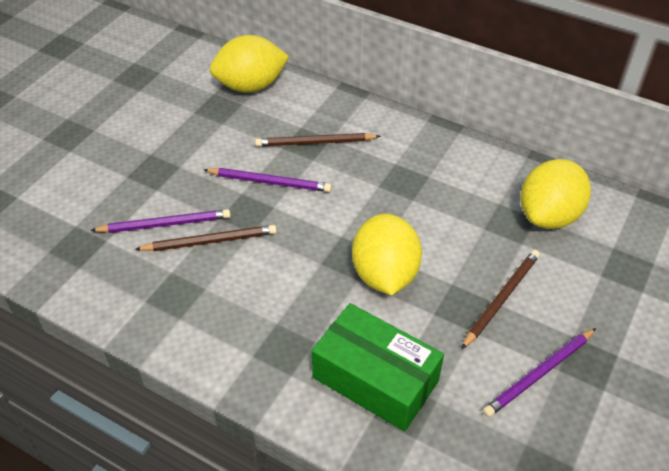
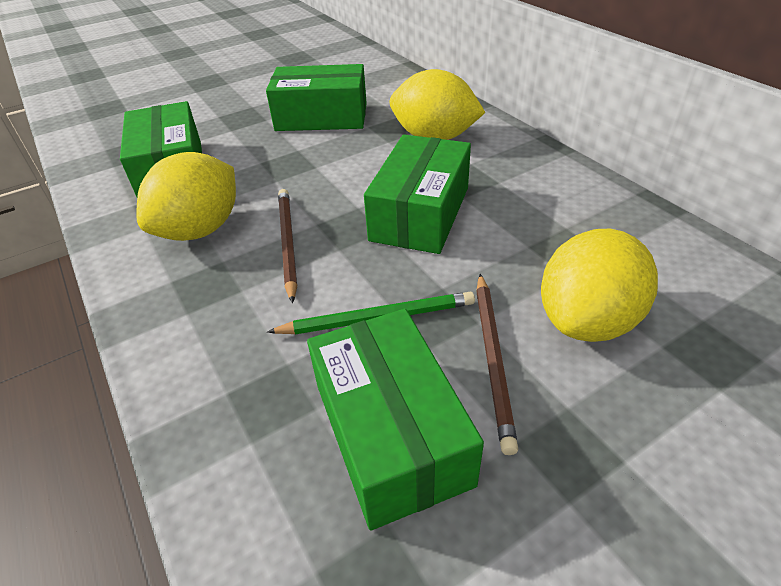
brown pencil: 3 -> 2
green box: 1 -> 4
green pencil: 0 -> 1
purple pencil: 3 -> 0

